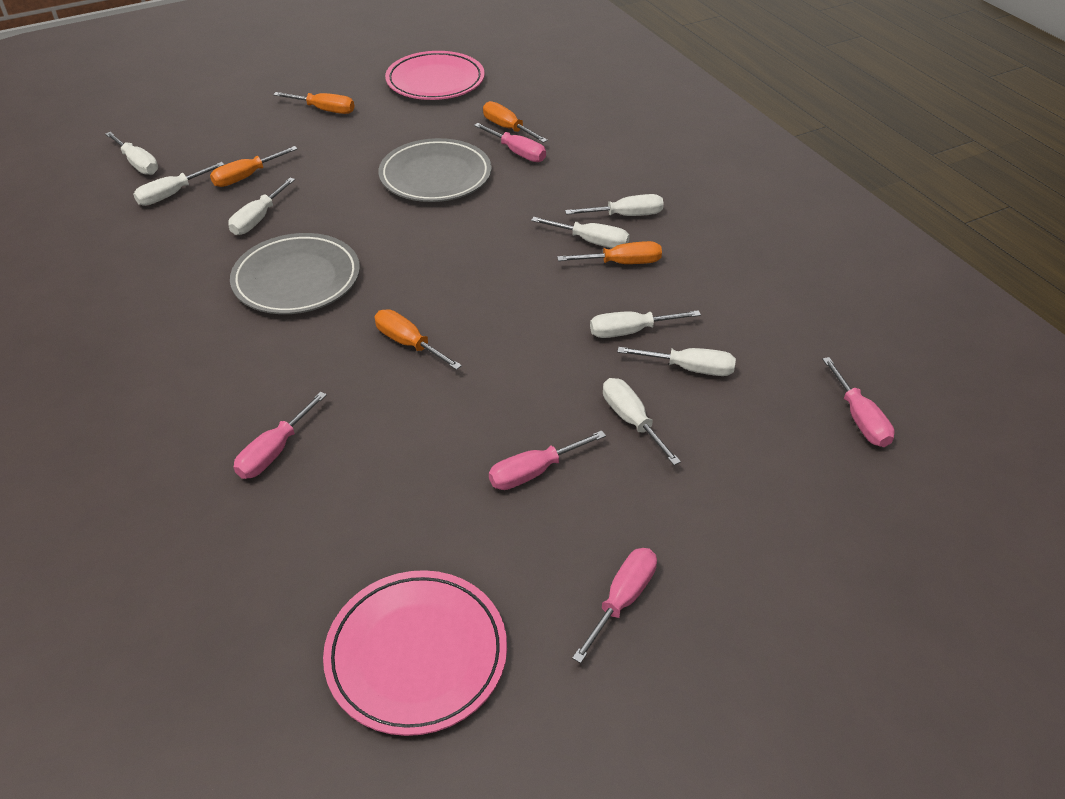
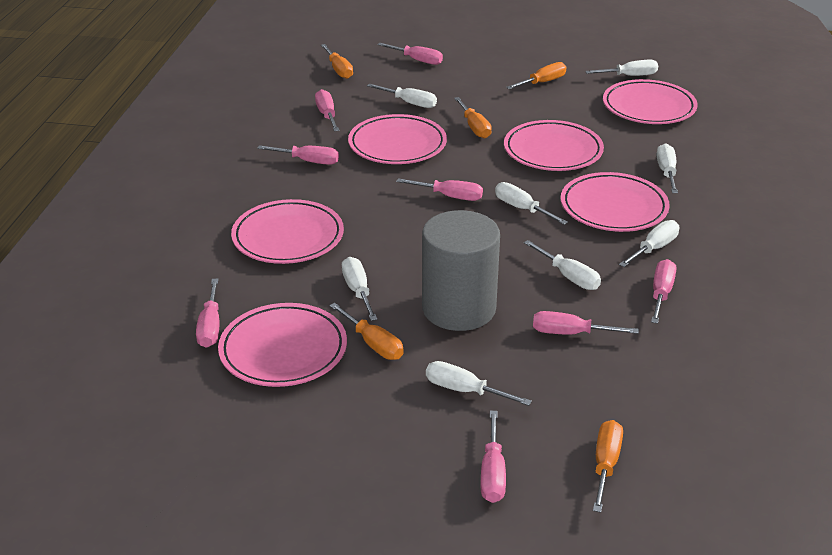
grey cylinder: 0 -> 1
grey plate: 2 -> 0
pink plate: 2 -> 6
pink screwdriver: 5 -> 8

